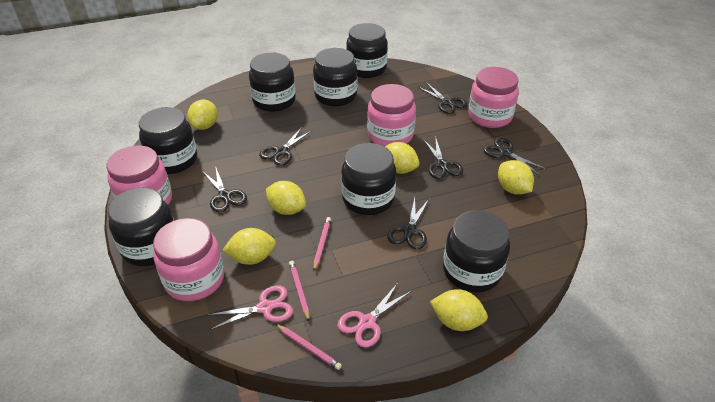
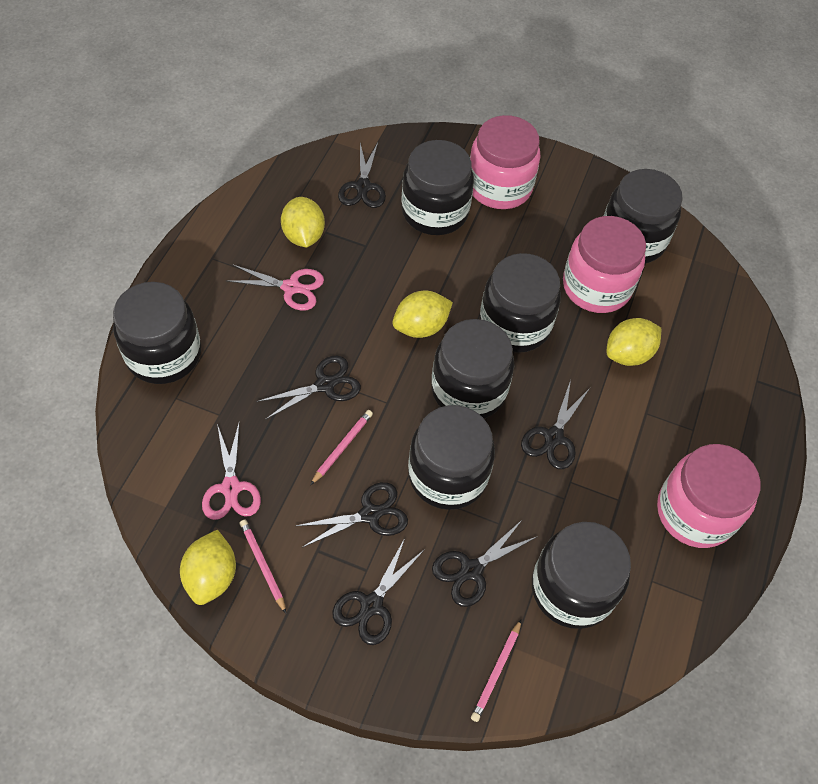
pink jar: 4 -> 3
yellow lemon: 6 -> 4

